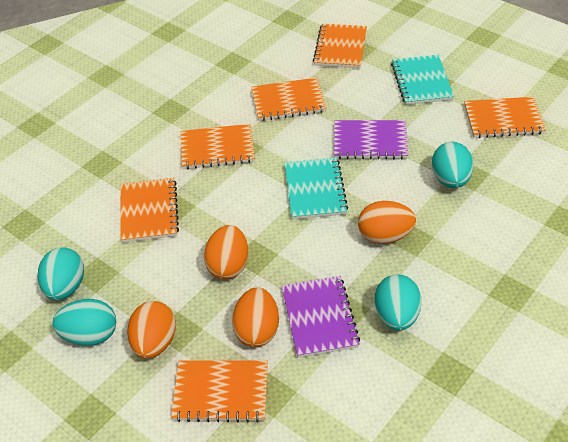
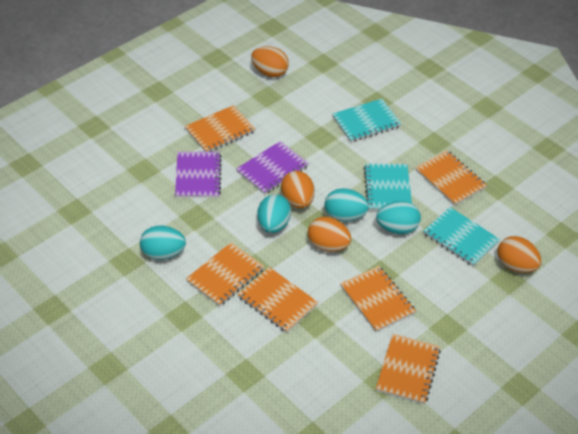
turquoise notebook: 2 -> 3

